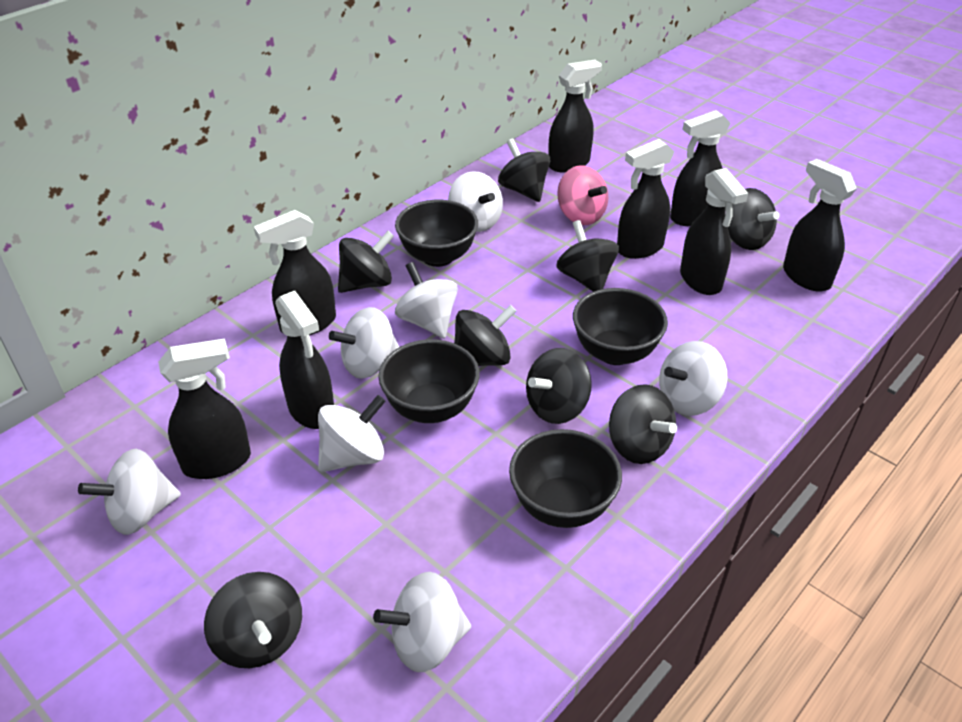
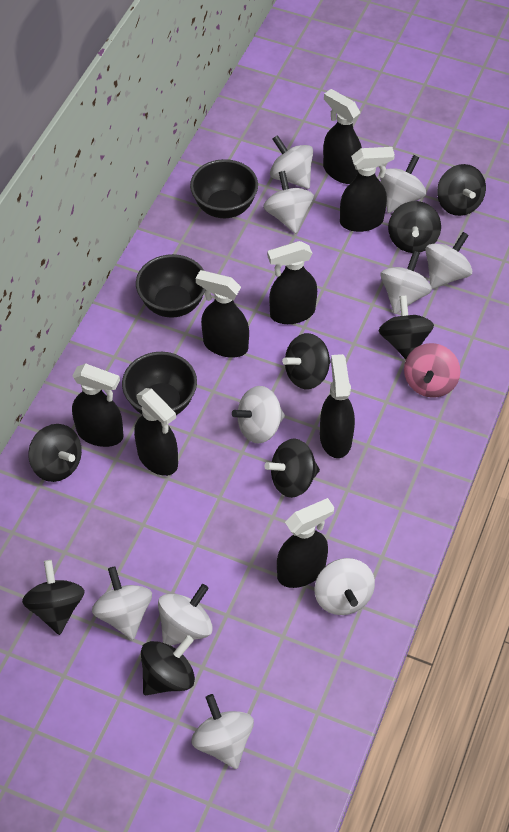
black bowl: 4 -> 3
white spinning top: 7 -> 10

